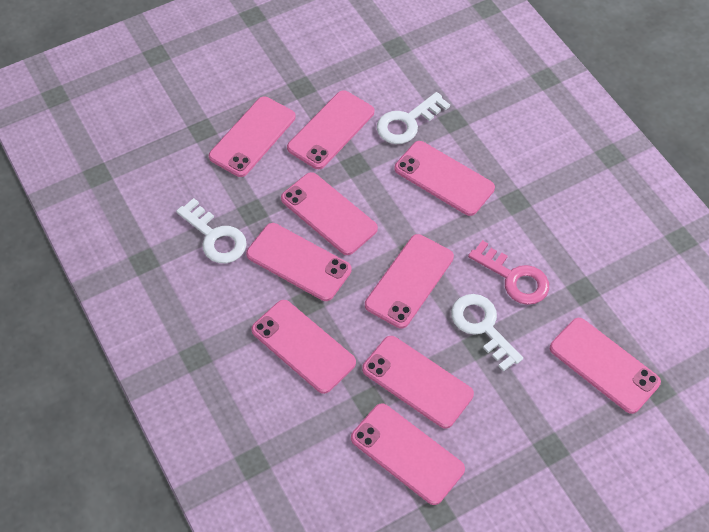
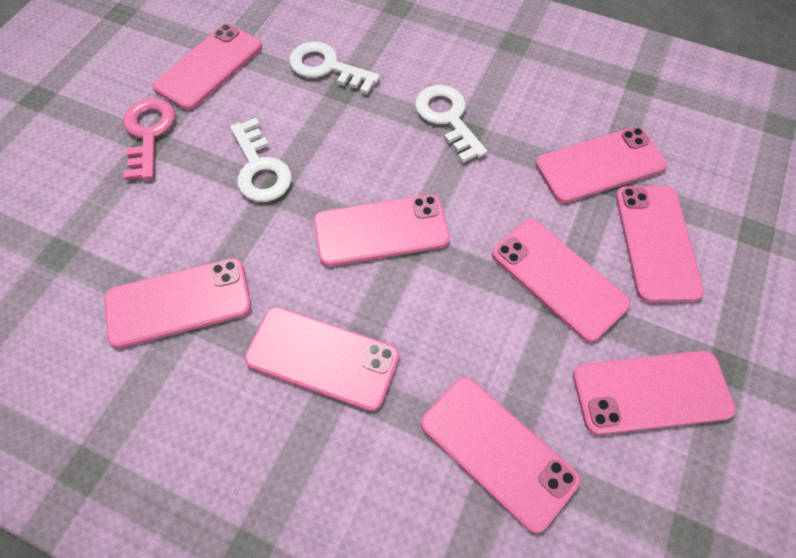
pink phone: 10 -> 9

